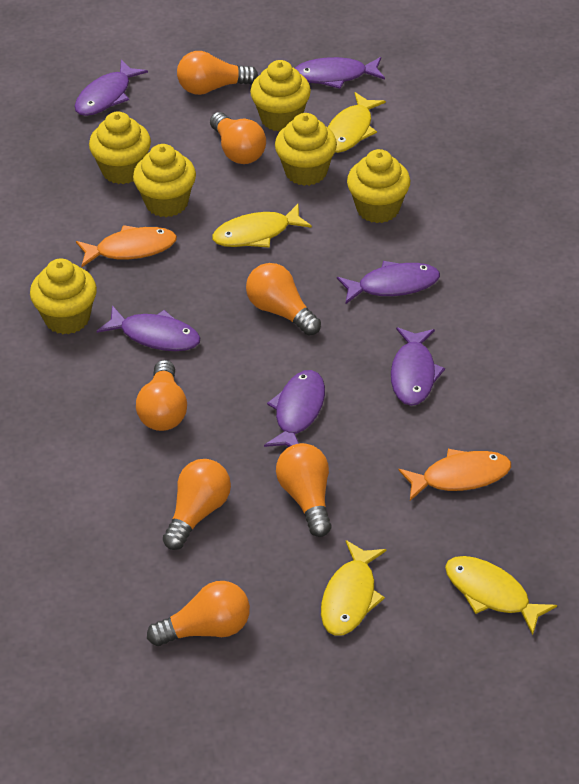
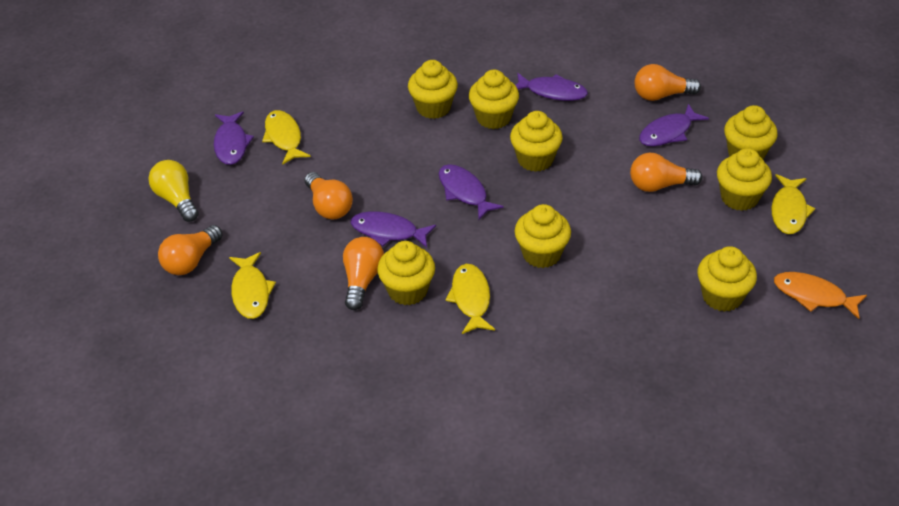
orange fish: 2 -> 1
orange light bulb: 7 -> 5
purple fish: 6 -> 5
yellow cupcake: 6 -> 8
yellow light bulb: 0 -> 1

